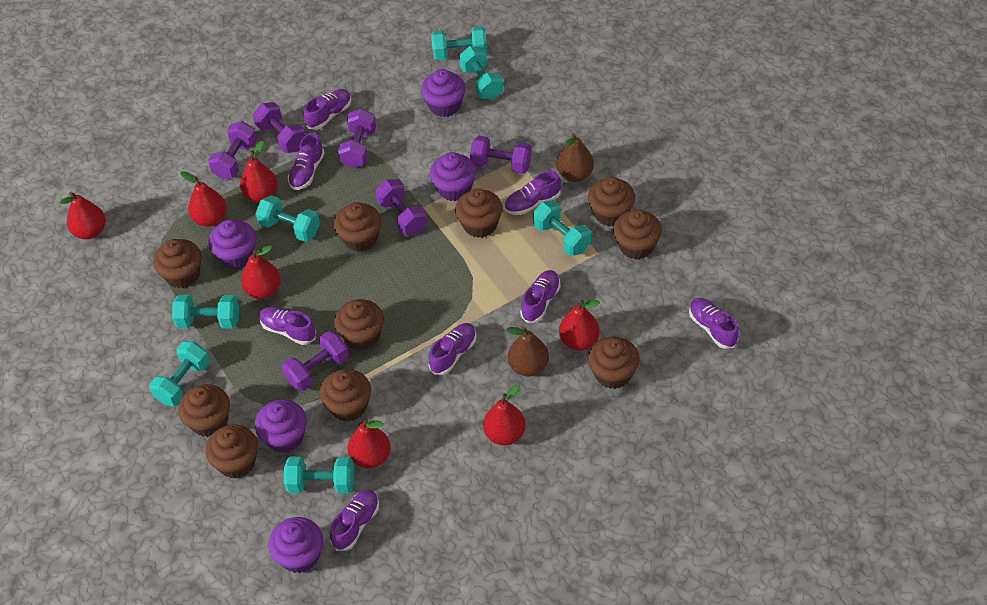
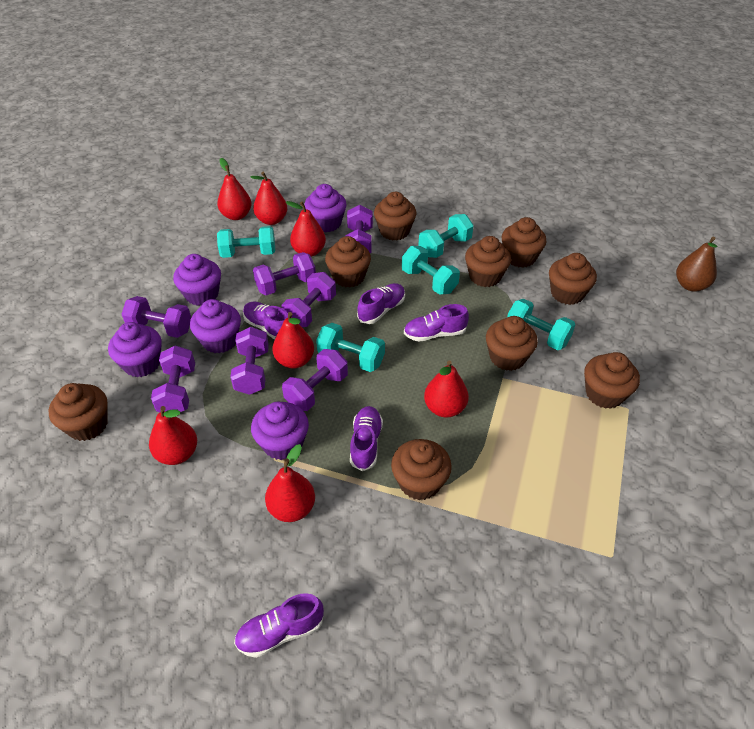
brown cupcake: 10 -> 9
brown pear: 2 -> 1
purple dumbbell: 6 -> 7
purple shoe: 8 -> 5
turquoise dumbbell: 7 -> 5

